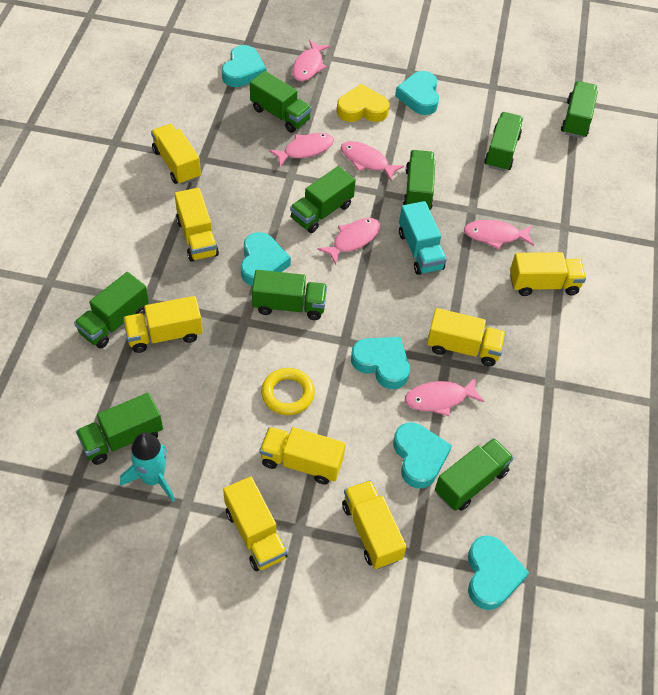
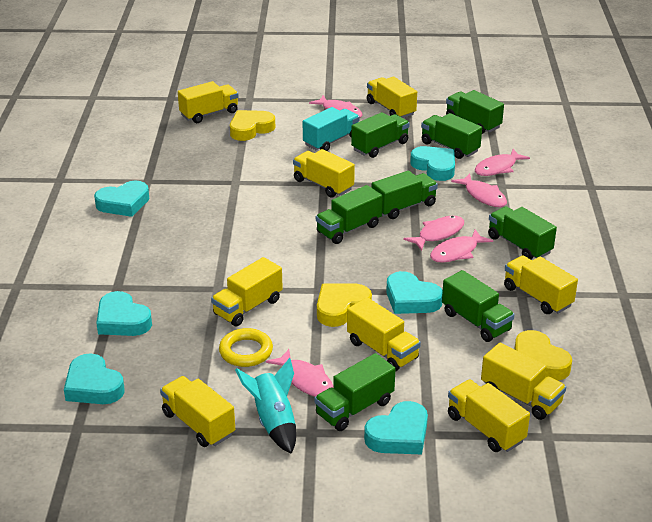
green truck: 9 -> 8
yellow heart: 1 -> 3
yellow truck: 8 -> 9

